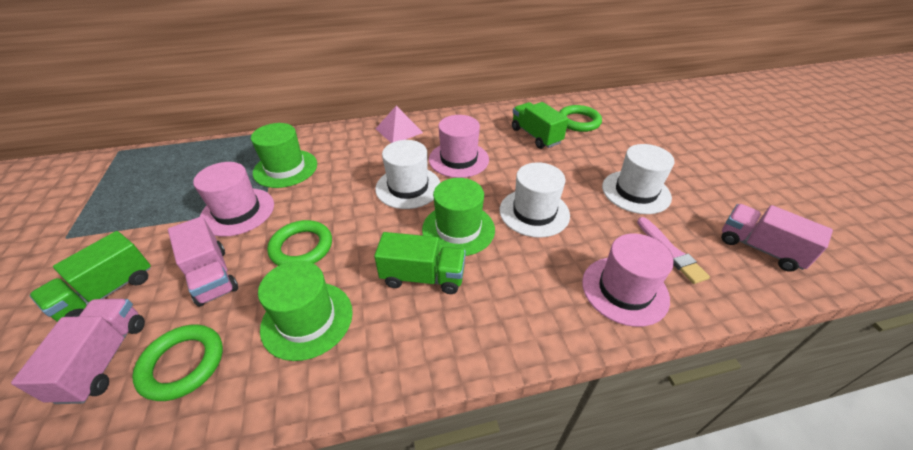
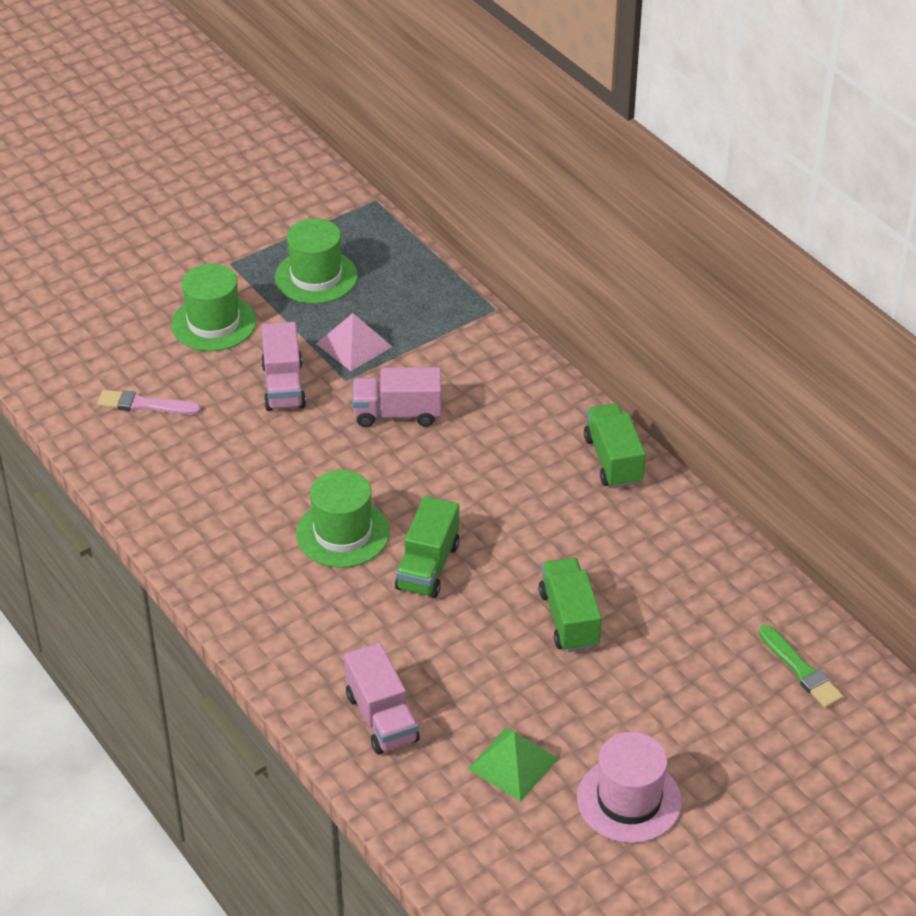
green brush: 0 -> 1
green pyramid: 0 -> 1
green ring: 3 -> 0
pink hat: 3 -> 1
white hat: 3 -> 0

